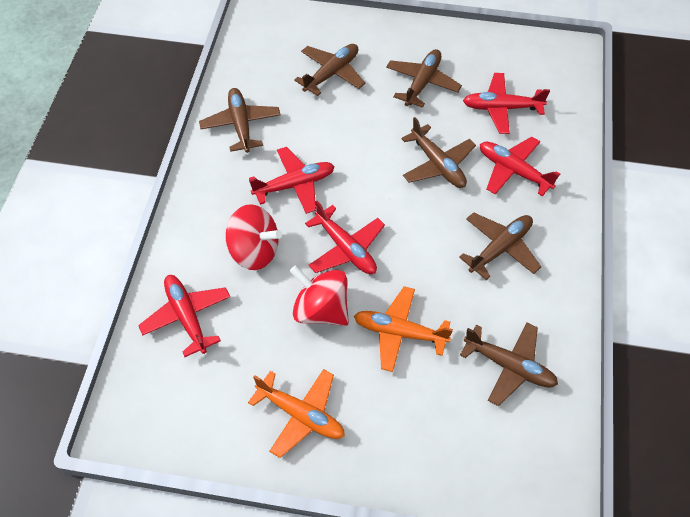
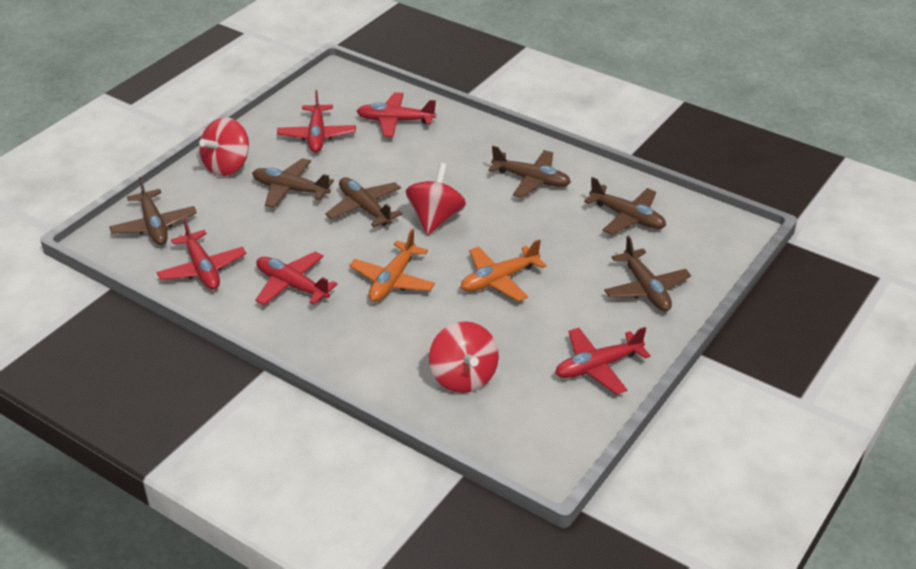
red spinning top: 2 -> 3

